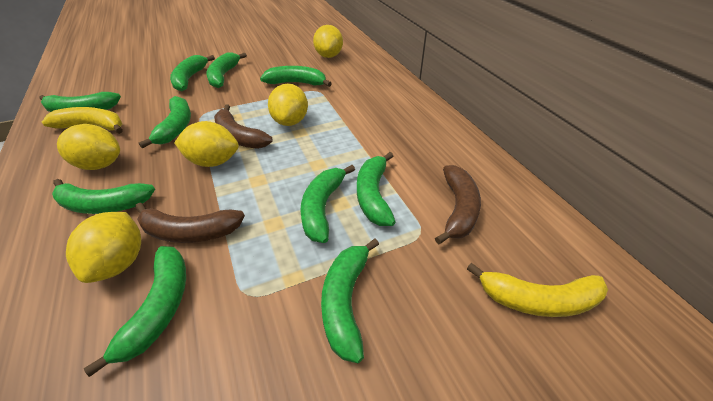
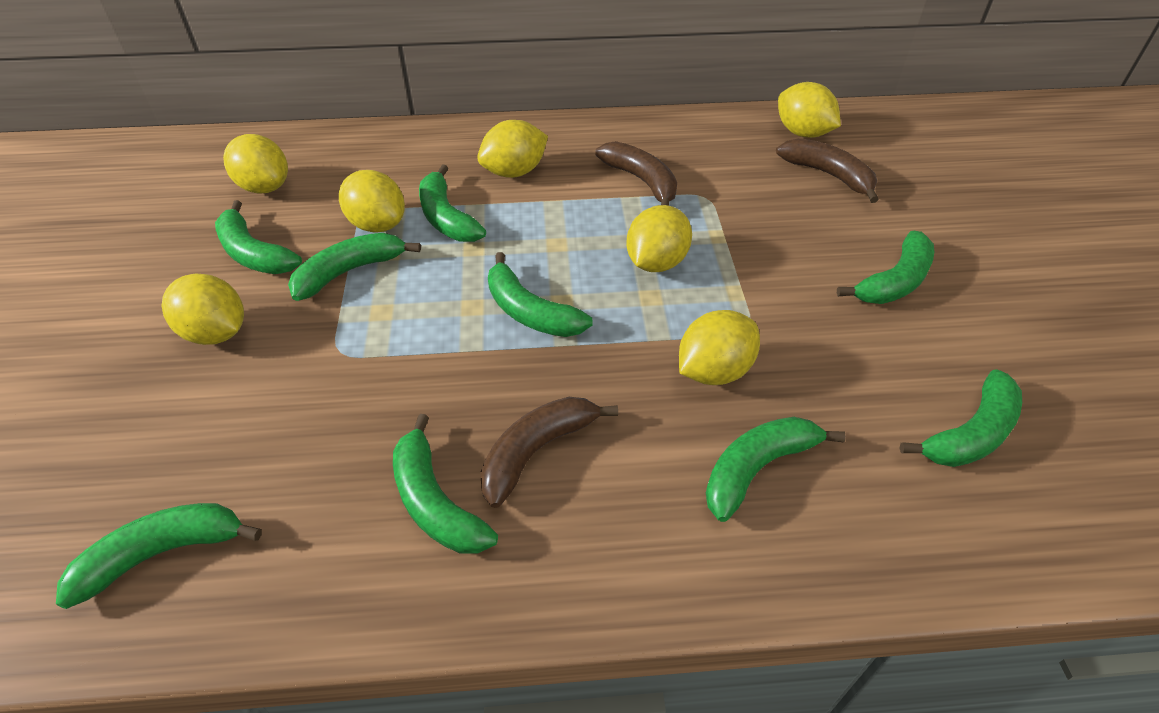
green banana: 10 -> 9
yellow banana: 2 -> 0
yellow lemon: 5 -> 7

